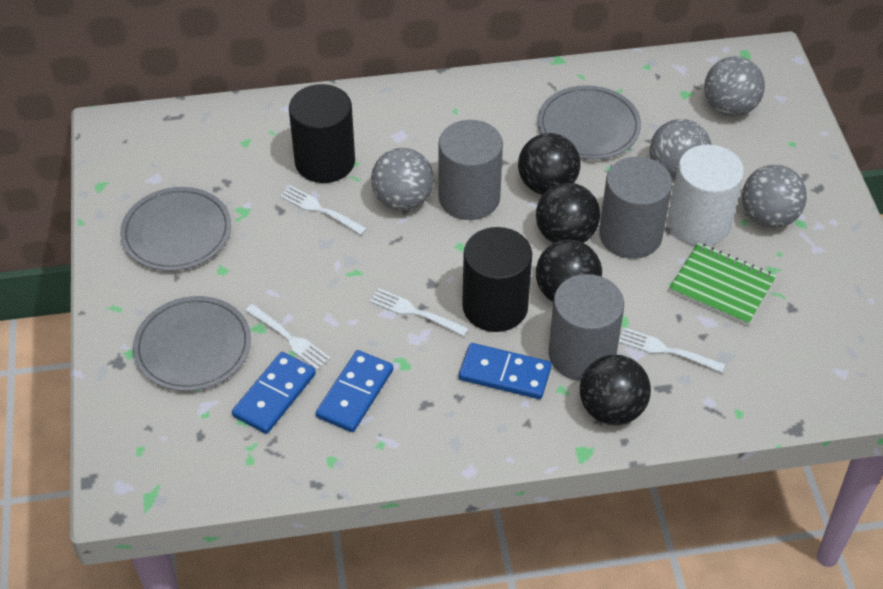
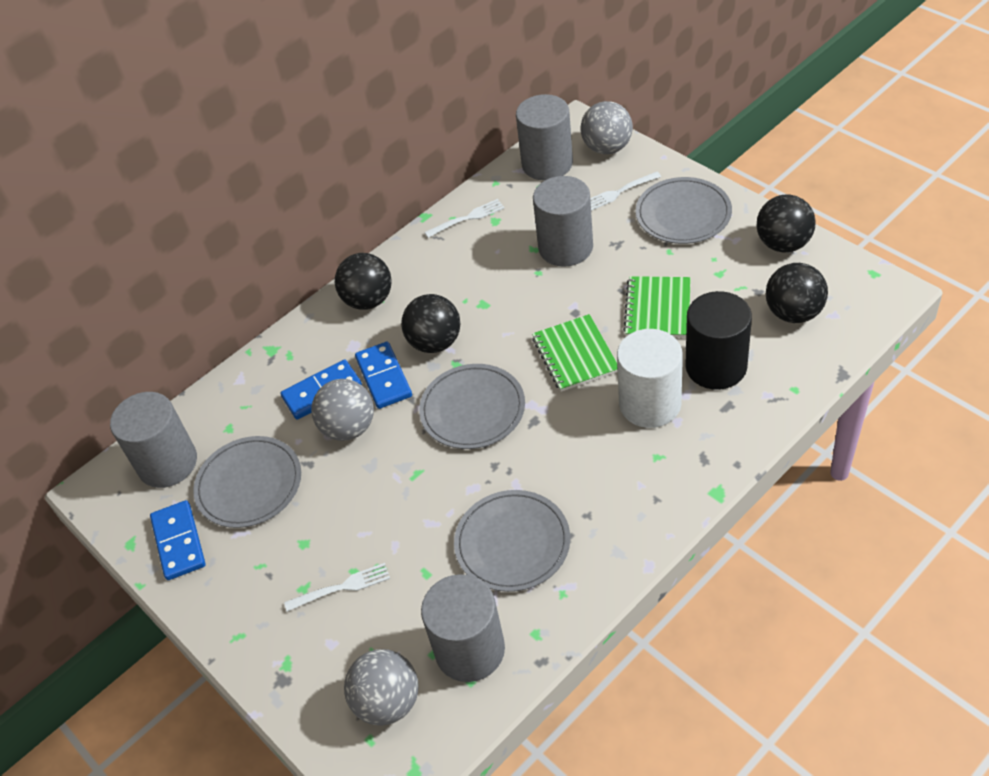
black cylinder: 2 -> 1
green notebook: 1 -> 2
grey ball: 4 -> 3
grey cylinder: 3 -> 4
grey plate: 3 -> 4
white fork: 4 -> 3

